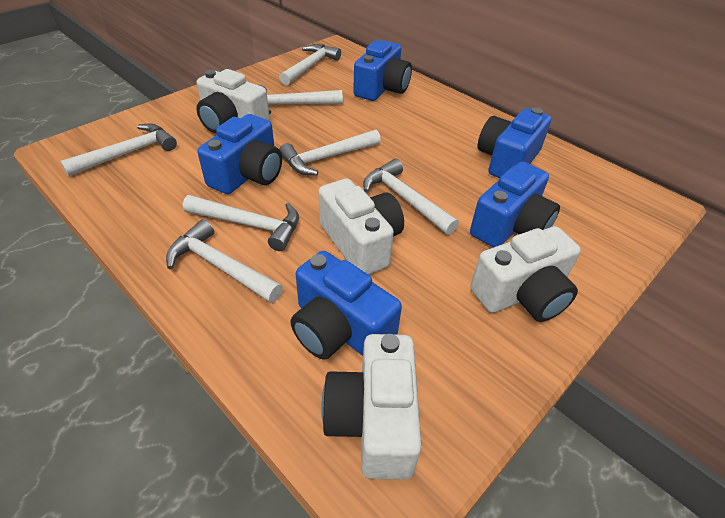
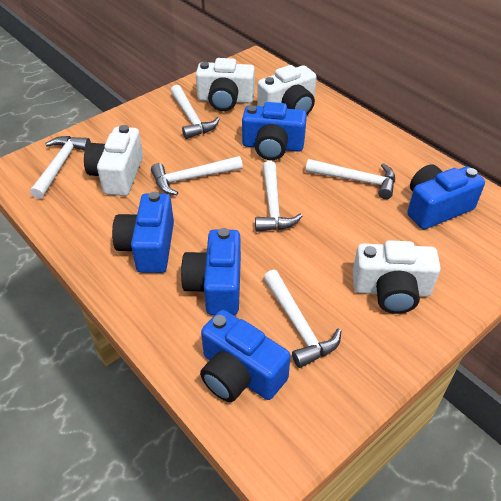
white hammer: 7 -> 6

